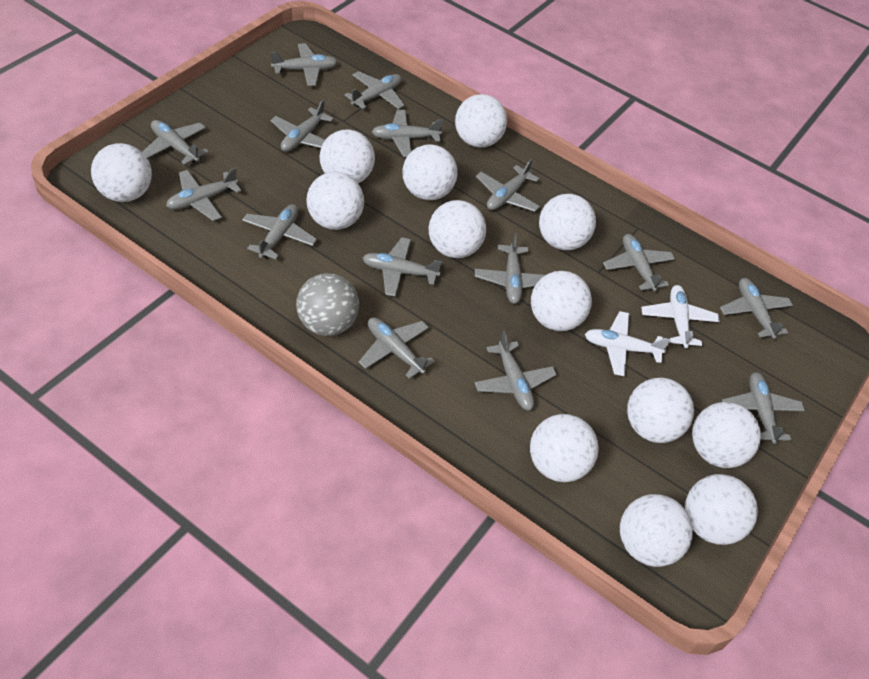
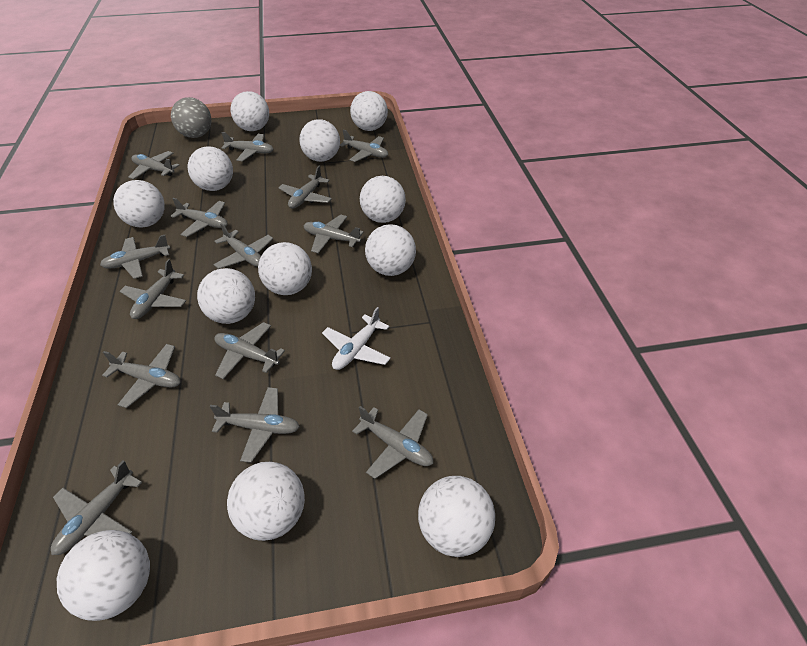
grey plane: 15 -> 14
white ball: 13 -> 12
white plane: 2 -> 1

